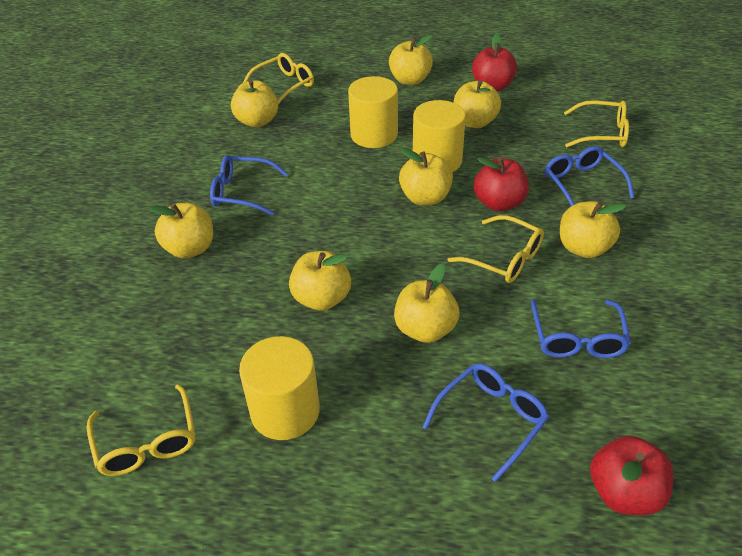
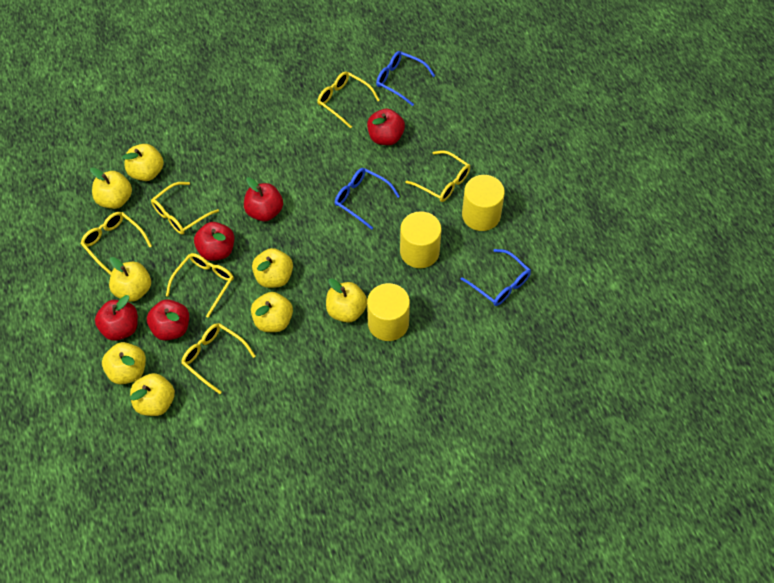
blue glasses: 4 -> 3
red apple: 3 -> 5
yellow glasses: 4 -> 6

